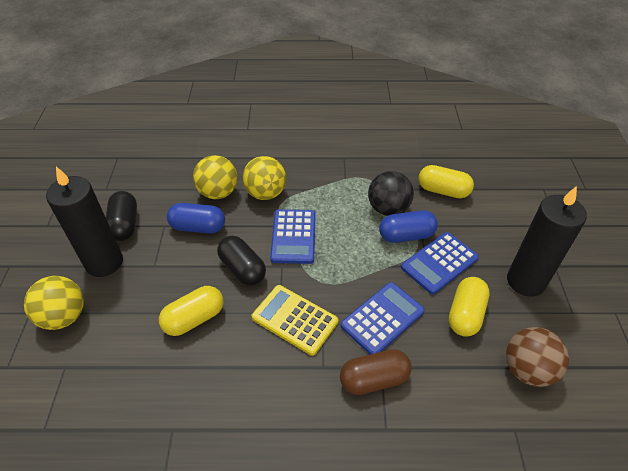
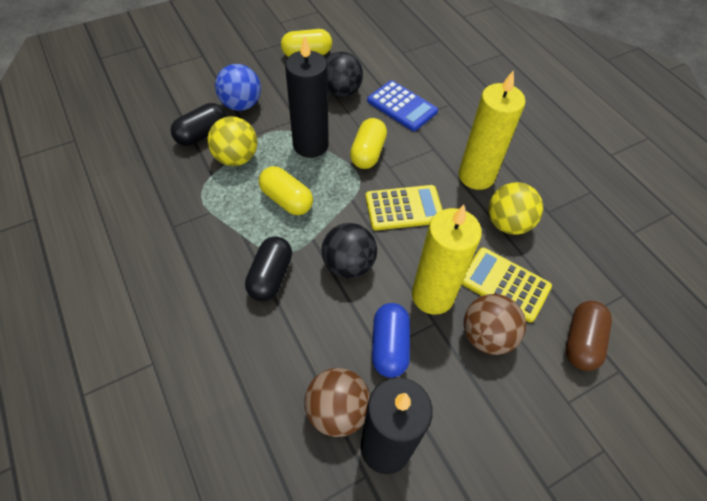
black ball: 1 -> 2
blue ball: 0 -> 1
blue calculator: 3 -> 1
blue capsule: 2 -> 1
brown ball: 1 -> 2
yellow ball: 3 -> 2
yellow calculator: 1 -> 2
yellow candle: 0 -> 2

